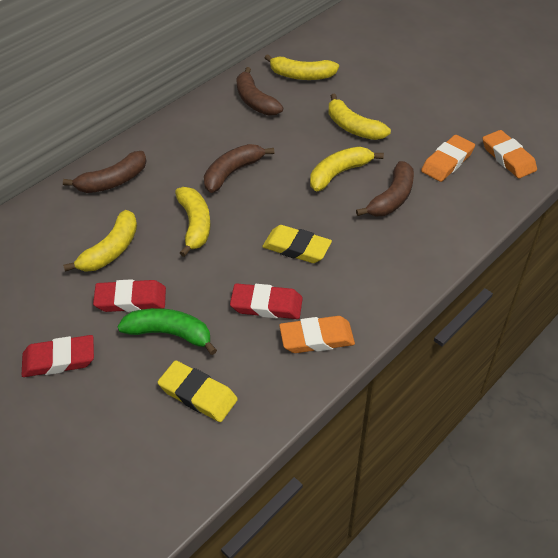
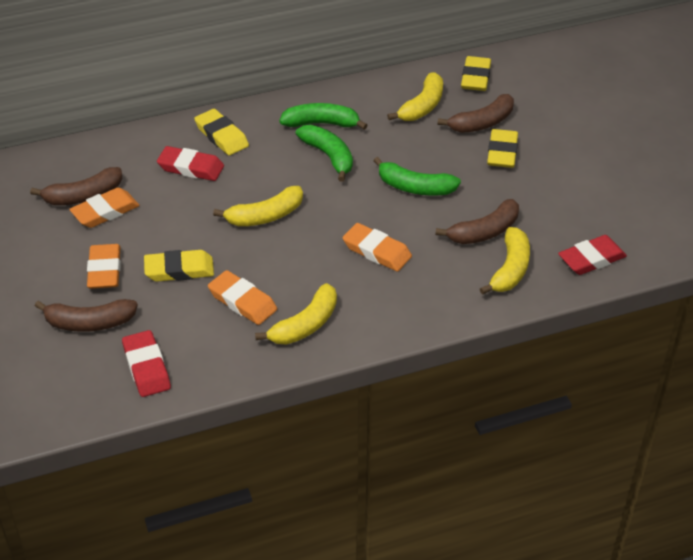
green banana: 1 -> 3
orange eraser: 3 -> 4
yellow banana: 5 -> 4
yellow eraser: 2 -> 4

